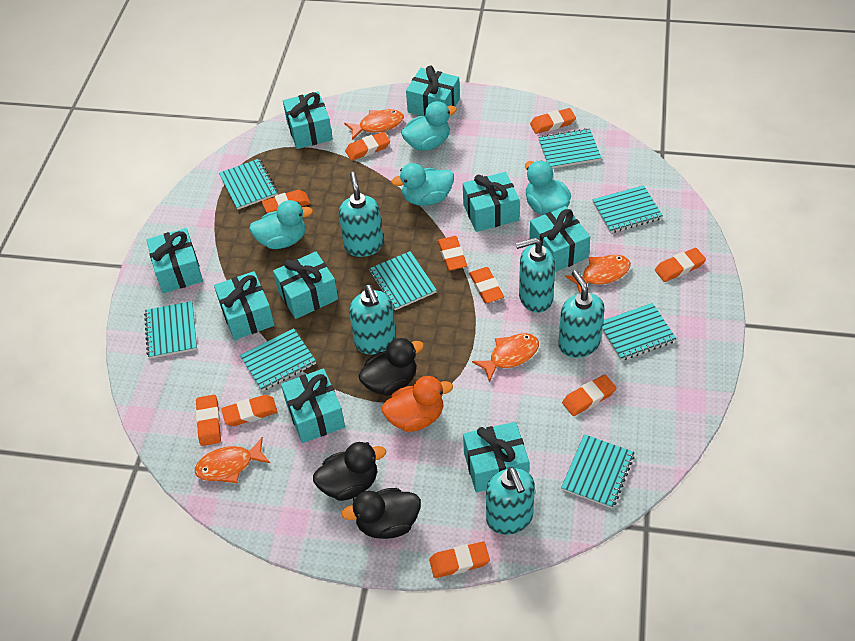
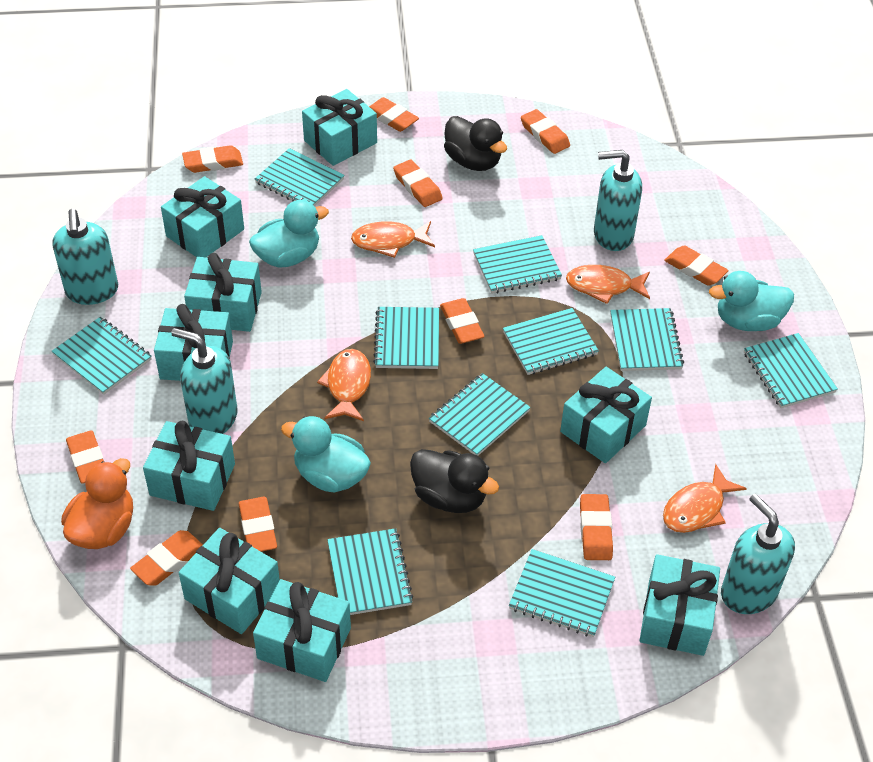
black duck: 3 -> 2
turquoise duck: 4 -> 3
turquoise notebook: 8 -> 10
turquoise soap dispenser: 5 -> 4

